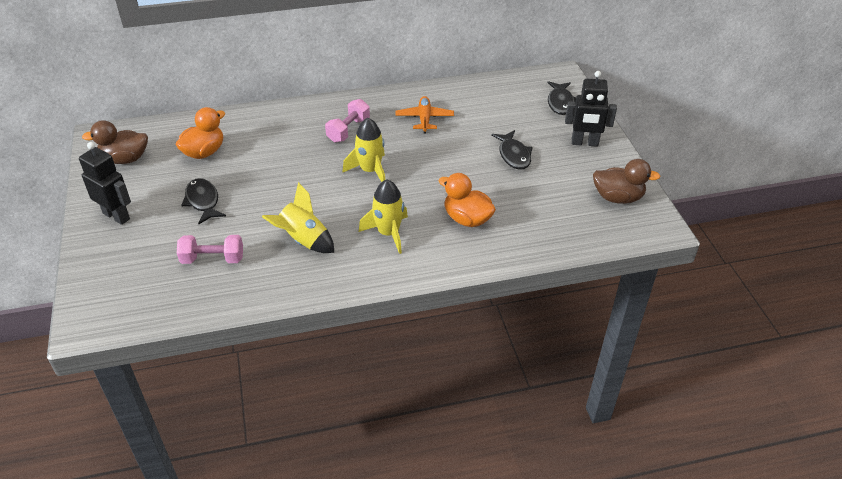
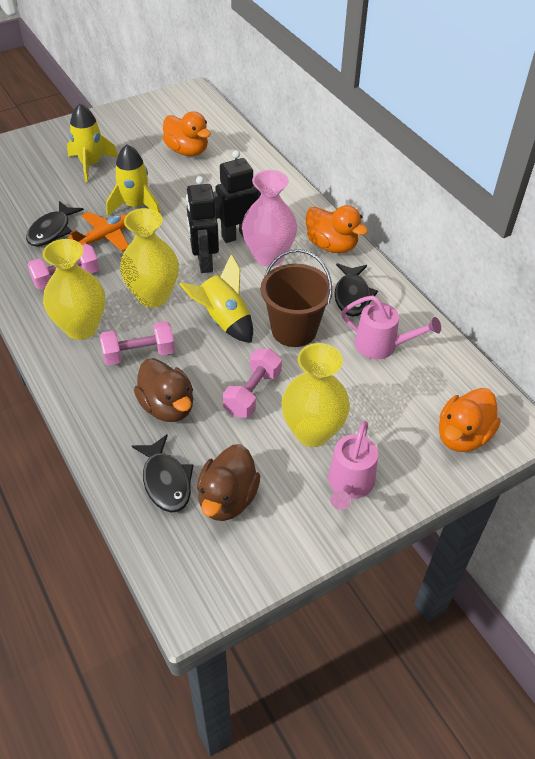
brown bucket: 0 -> 1
orange duck: 2 -> 3
pink dumbbell: 2 -> 3
pink vase: 0 -> 1
pink watering can: 0 -> 2
yellow vase: 0 -> 3

